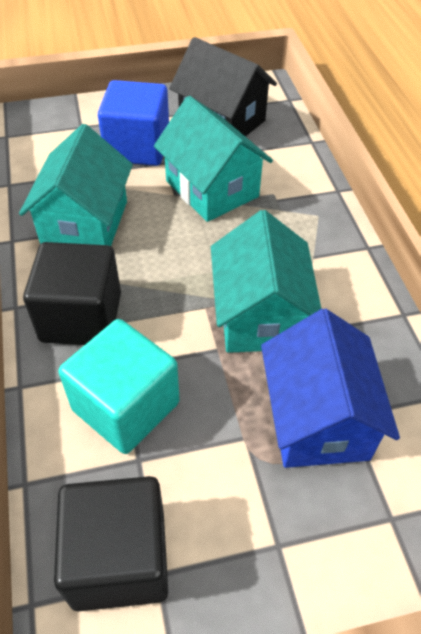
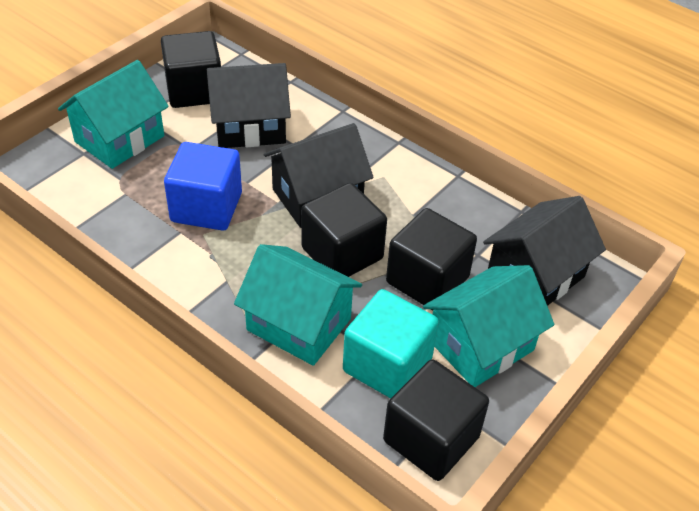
black cube: 2 -> 4
black house: 1 -> 3
blue house: 1 -> 0

